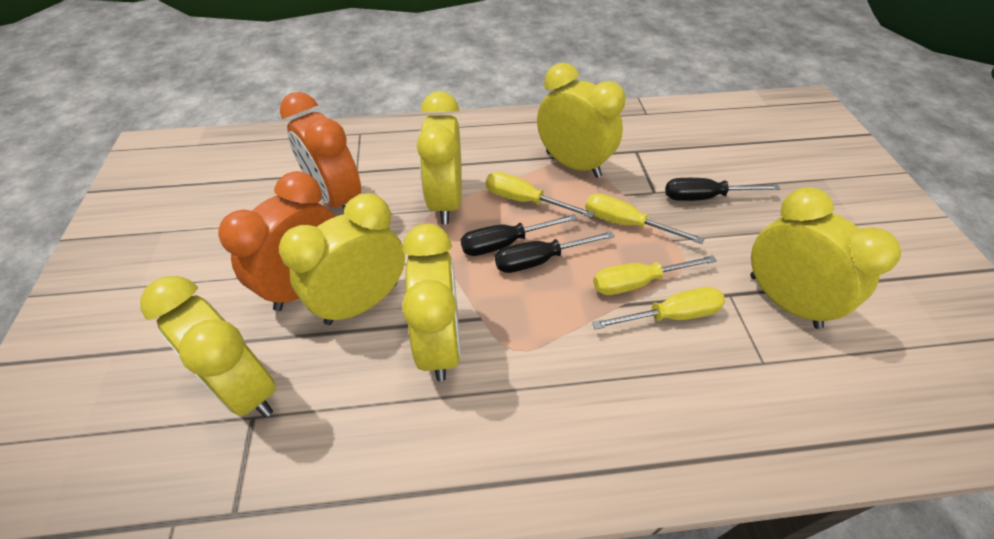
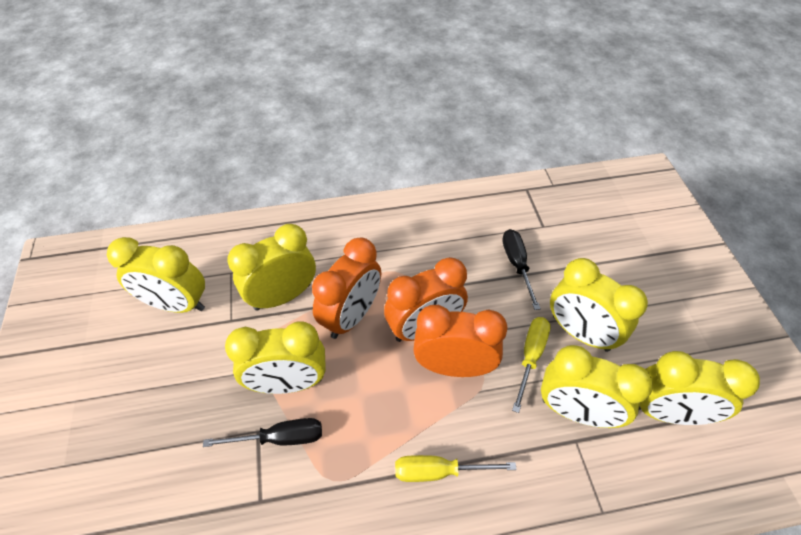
black screwdriver: 3 -> 2
orange clock: 2 -> 3
yellow screwdriver: 4 -> 2

